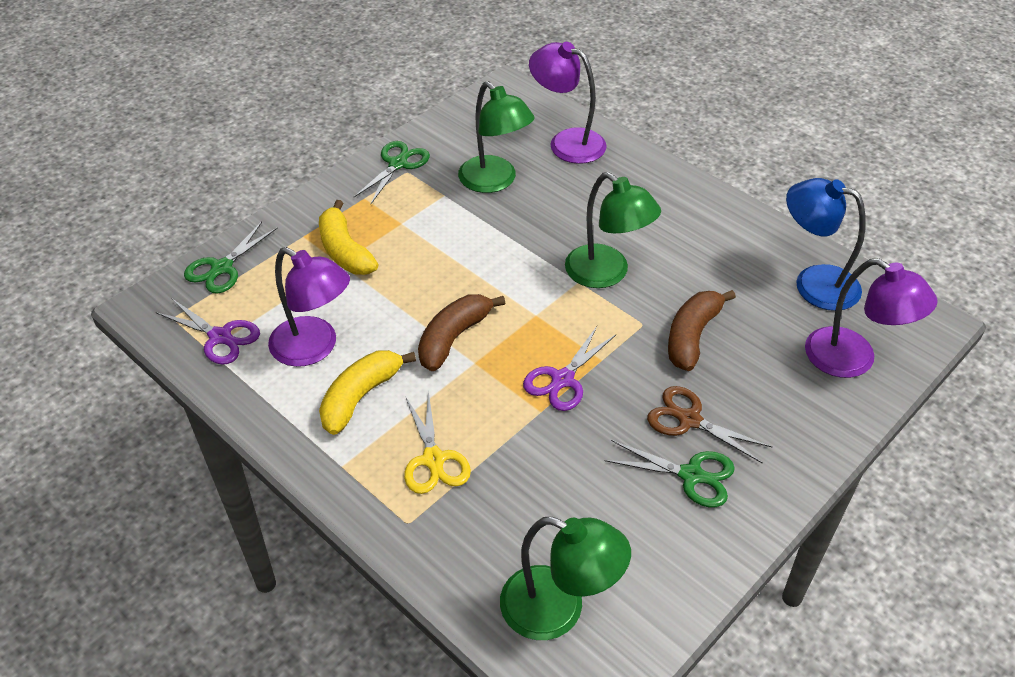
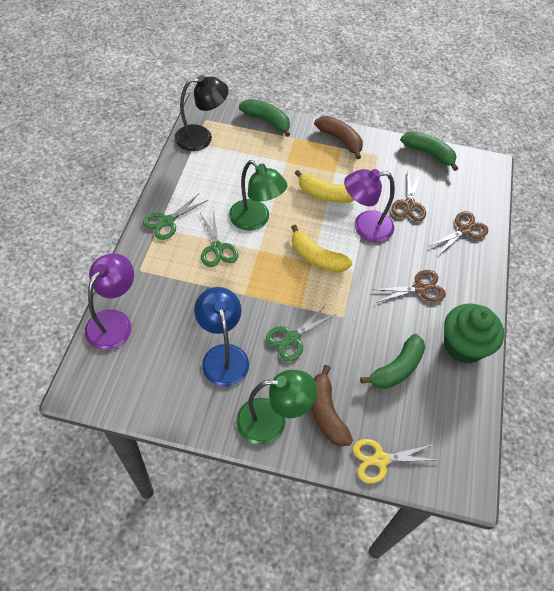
black lamp: 0 -> 1
brown scissors: 1 -> 3
green banana: 0 -> 3
green cupcake: 0 -> 1
green lamp: 3 -> 2
purple lamp: 3 -> 2
purple scissors: 2 -> 0

